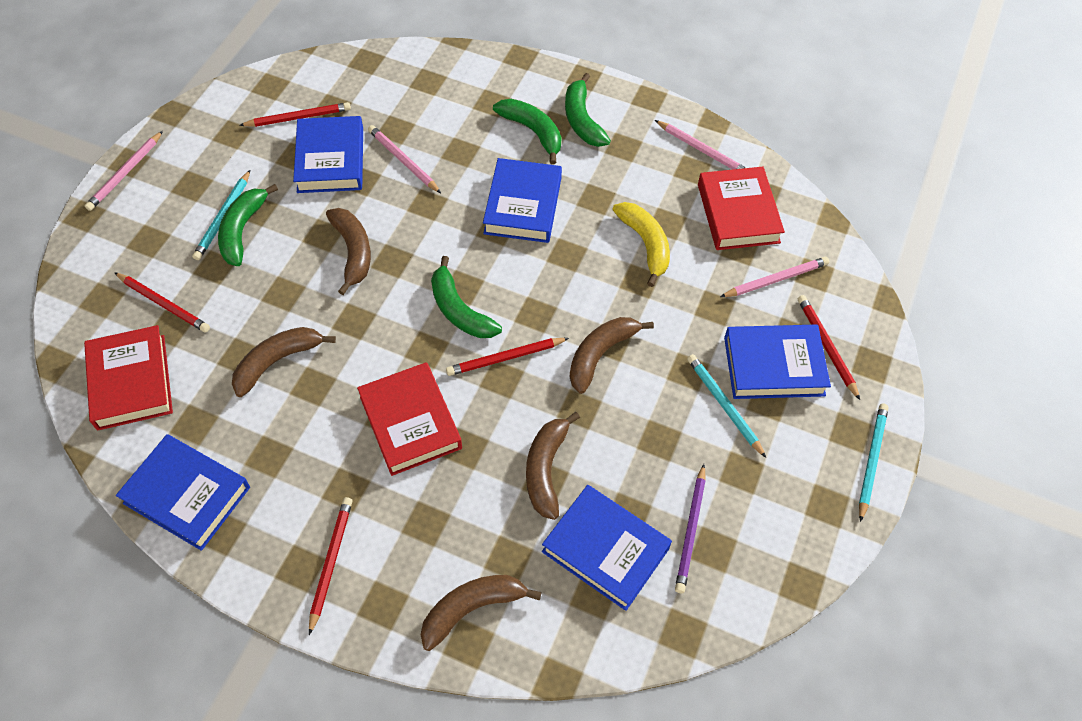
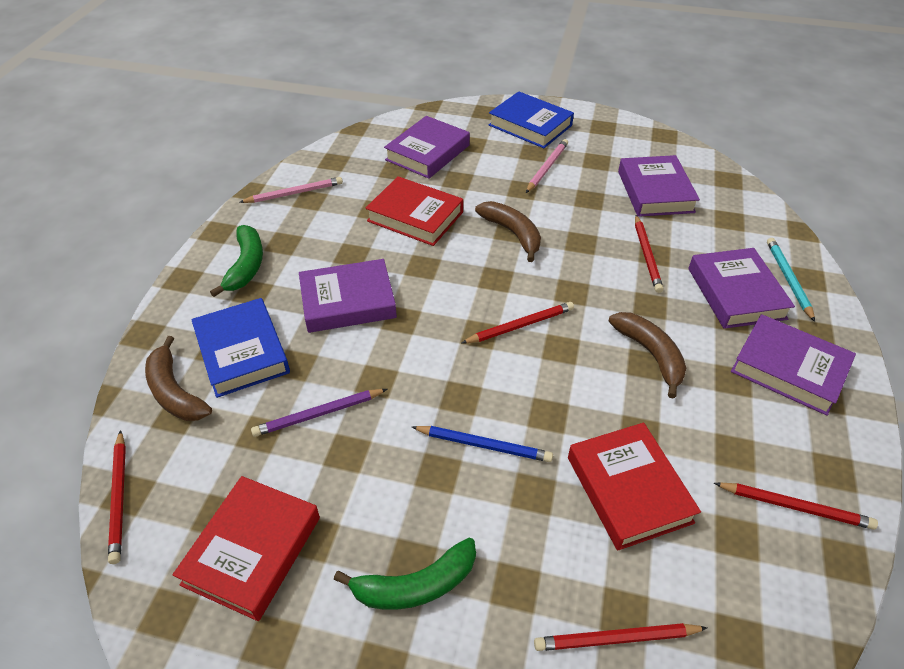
blue book: 5 -> 2
blue pencil: 0 -> 1
brown banana: 5 -> 3
green banana: 4 -> 2
pink pencil: 4 -> 2
purple book: 0 -> 5
turquoise pencil: 3 -> 1
yellow banana: 1 -> 0

